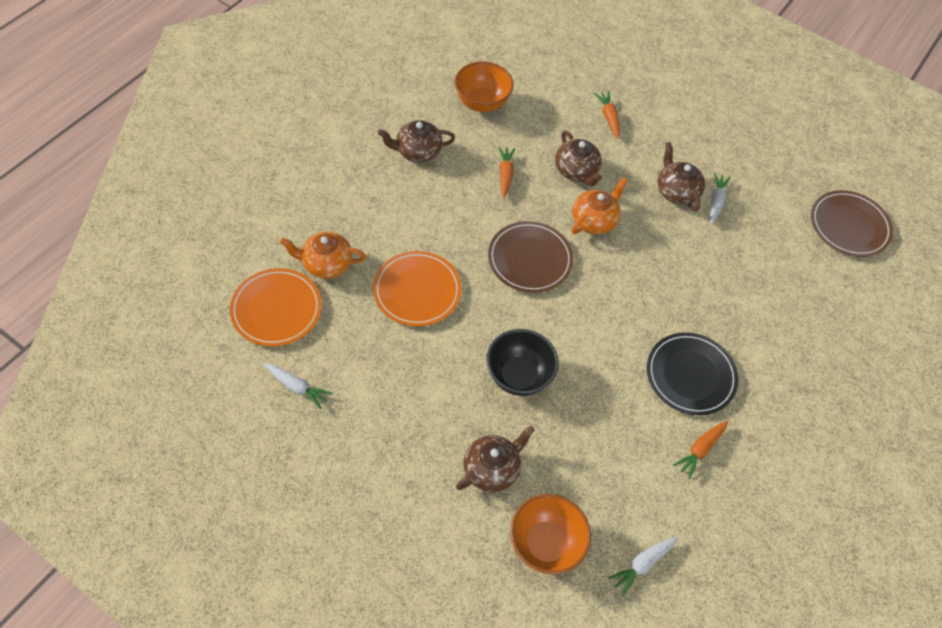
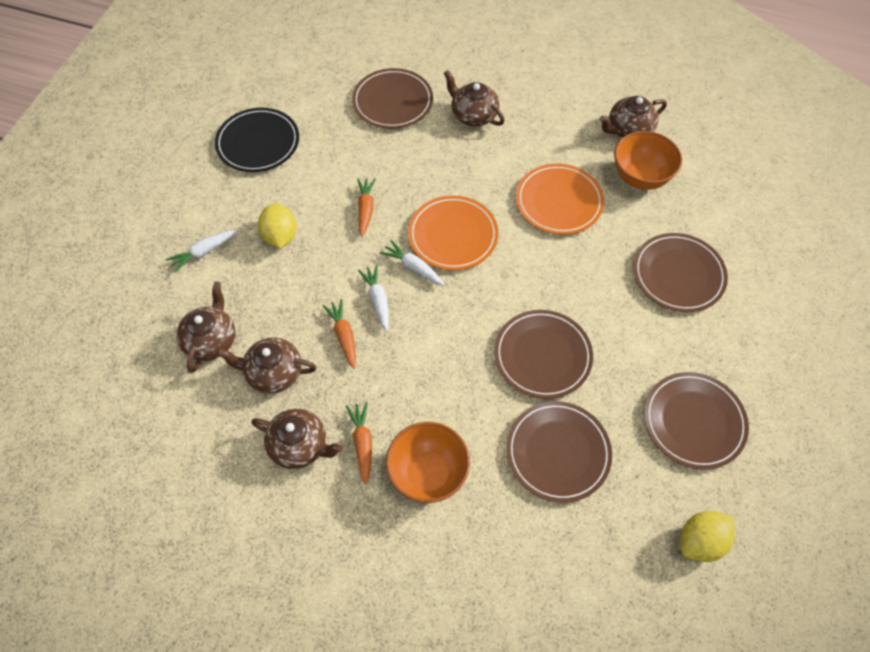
black bowl: 1 -> 0
brown plate: 2 -> 5
brown teapot: 4 -> 5
orange teapot: 2 -> 0
yellow lemon: 0 -> 2

